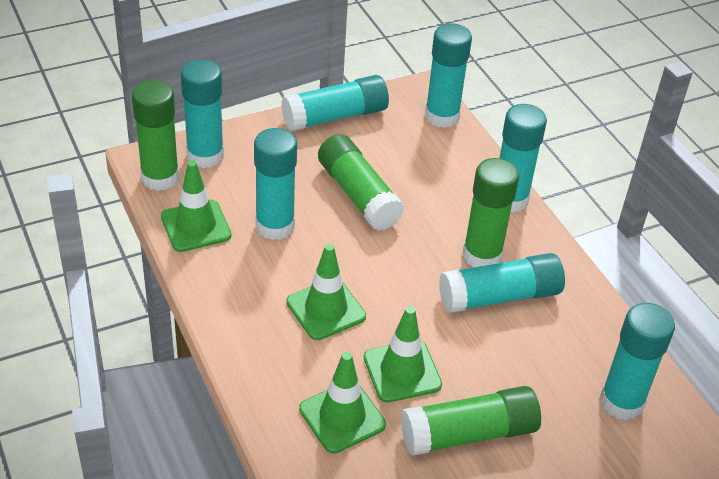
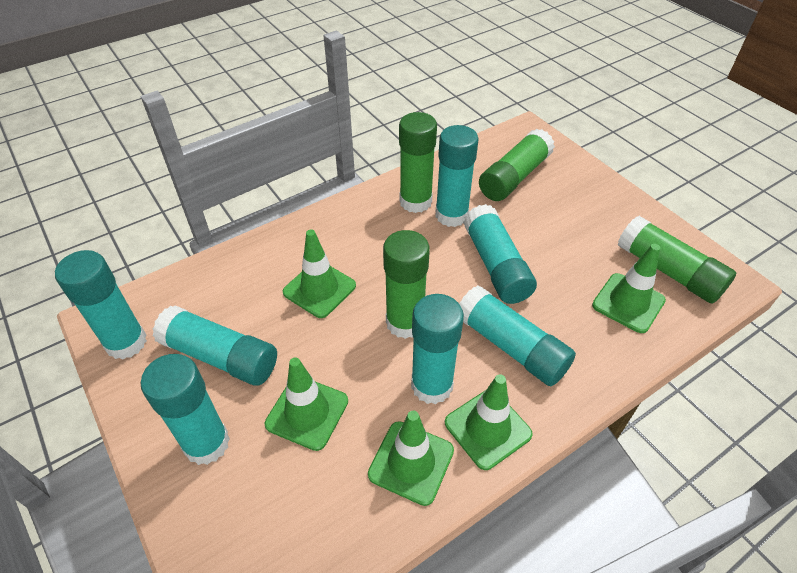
green traffic cone: 4 -> 5

